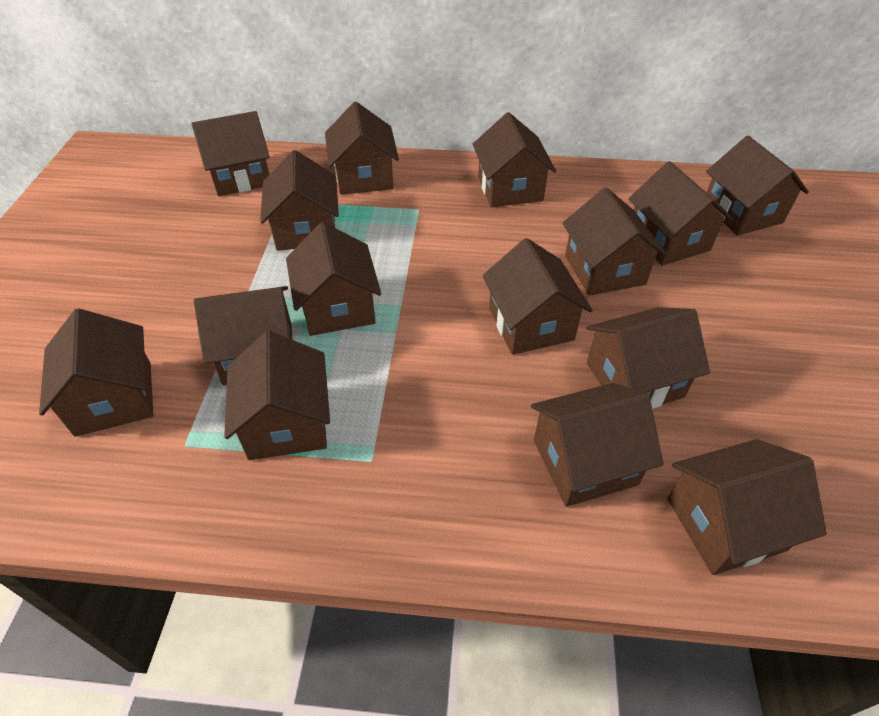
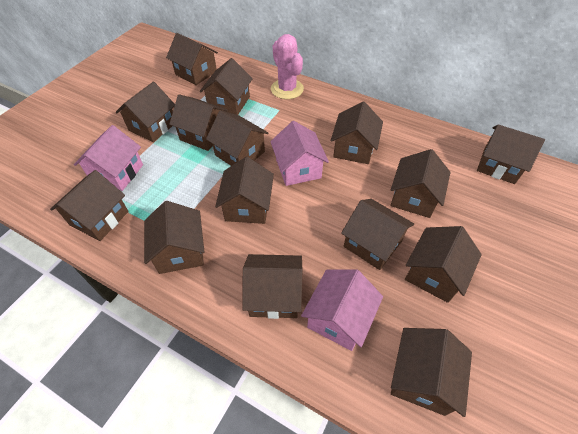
pink cactus: 0 -> 1
pink house: 0 -> 3

